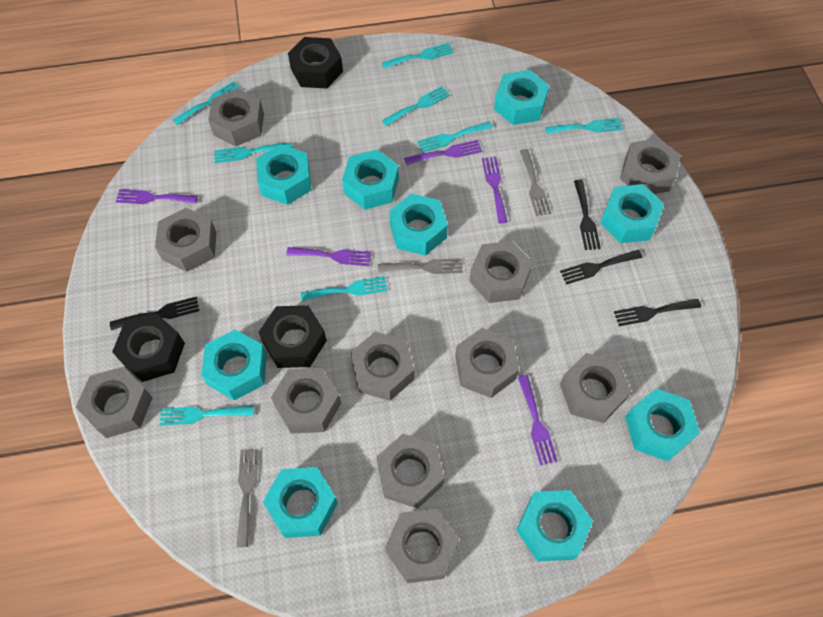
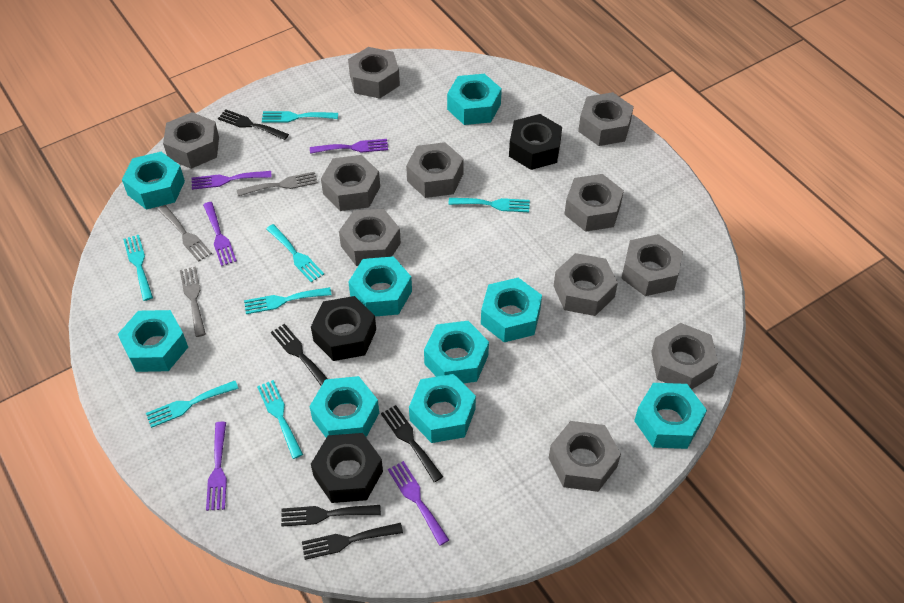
black fork: 4 -> 5
turquoise fork: 8 -> 7

